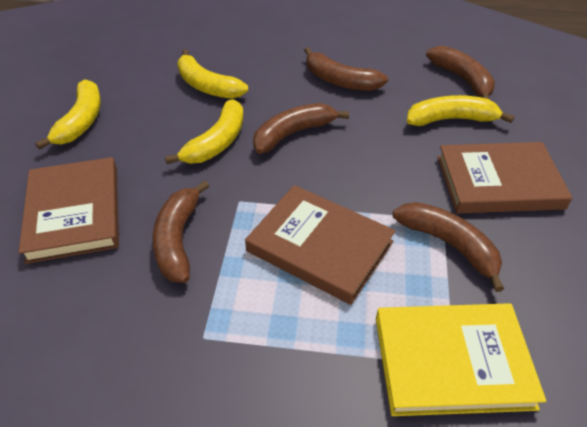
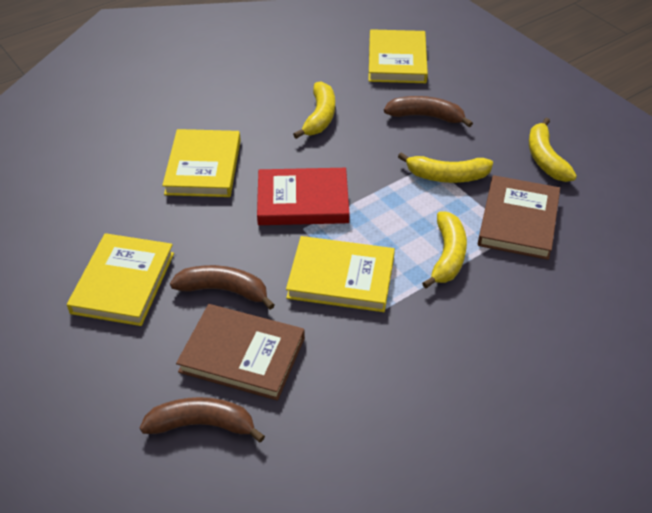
brown banana: 5 -> 3
brown book: 3 -> 2
red book: 0 -> 1
yellow book: 1 -> 4

